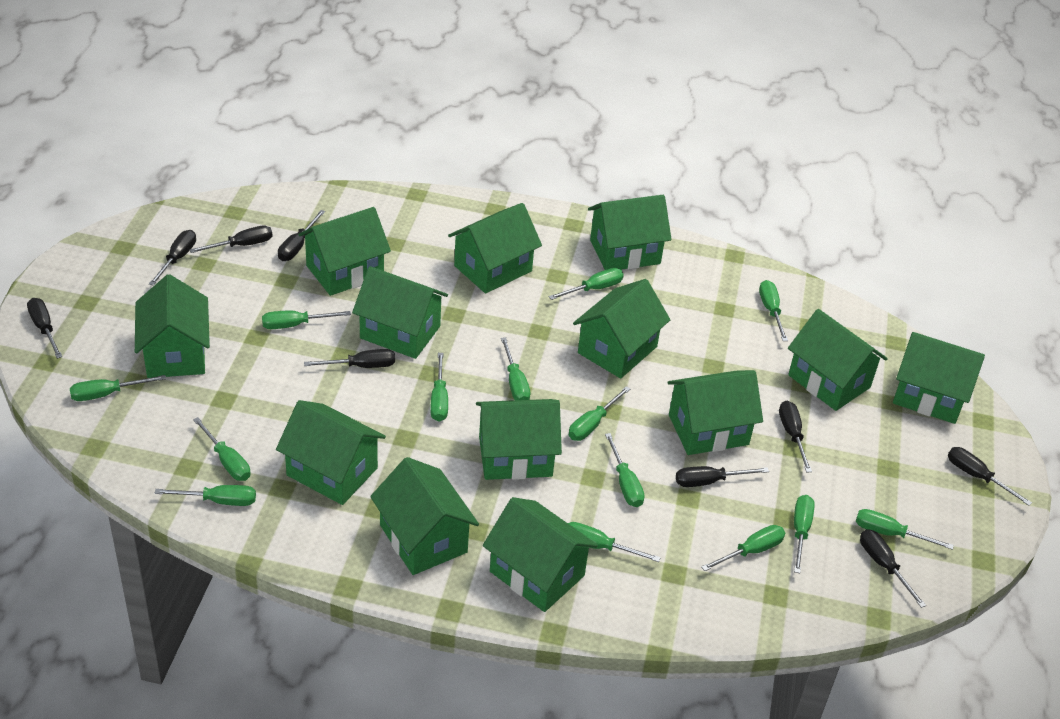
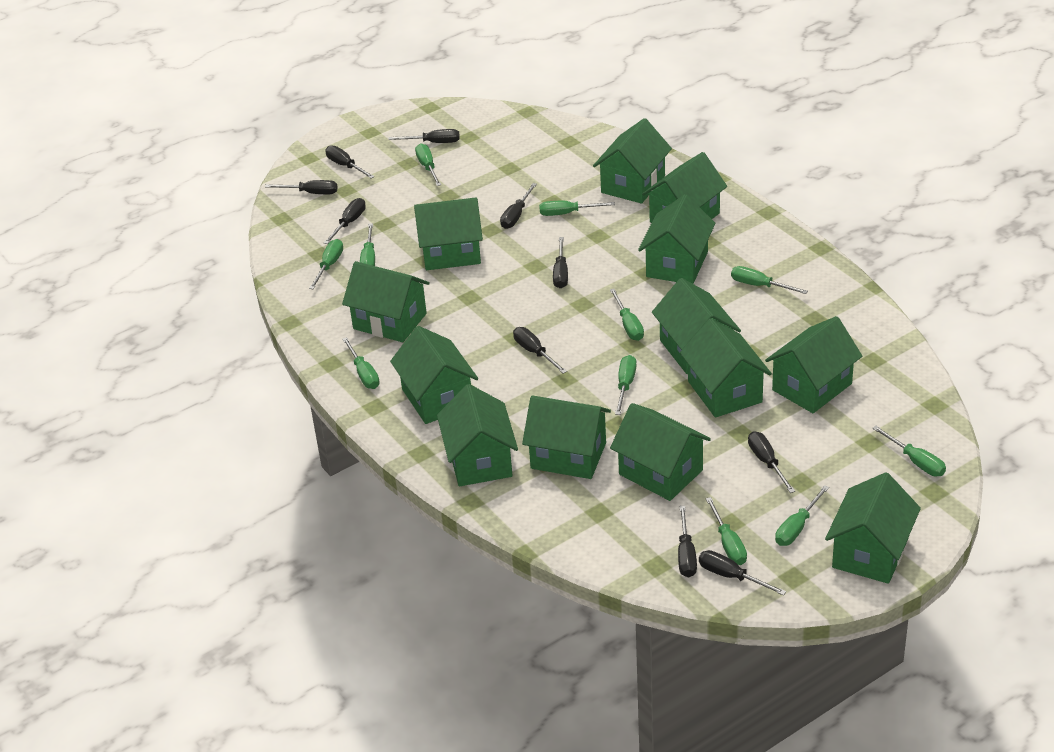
black screwdriver: 9 -> 10
green screwdriver: 14 -> 11

